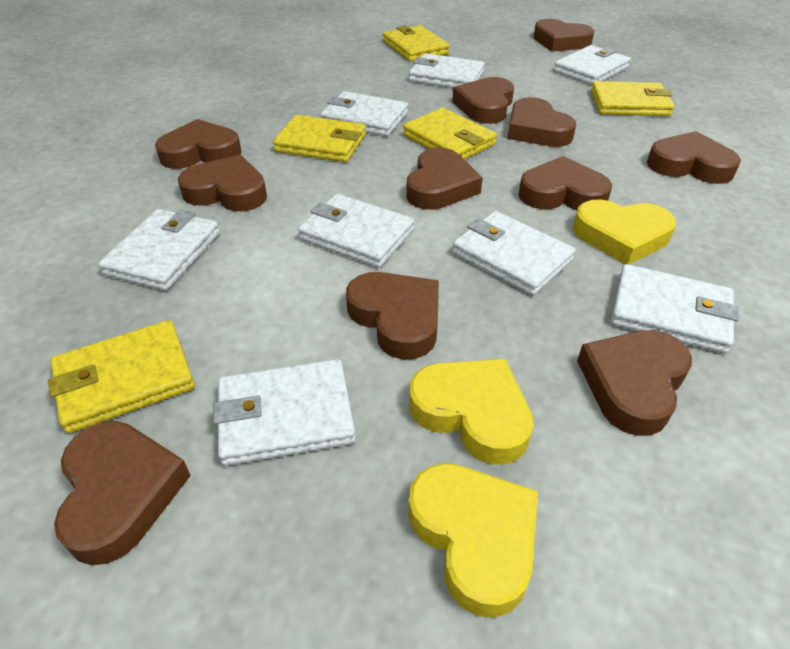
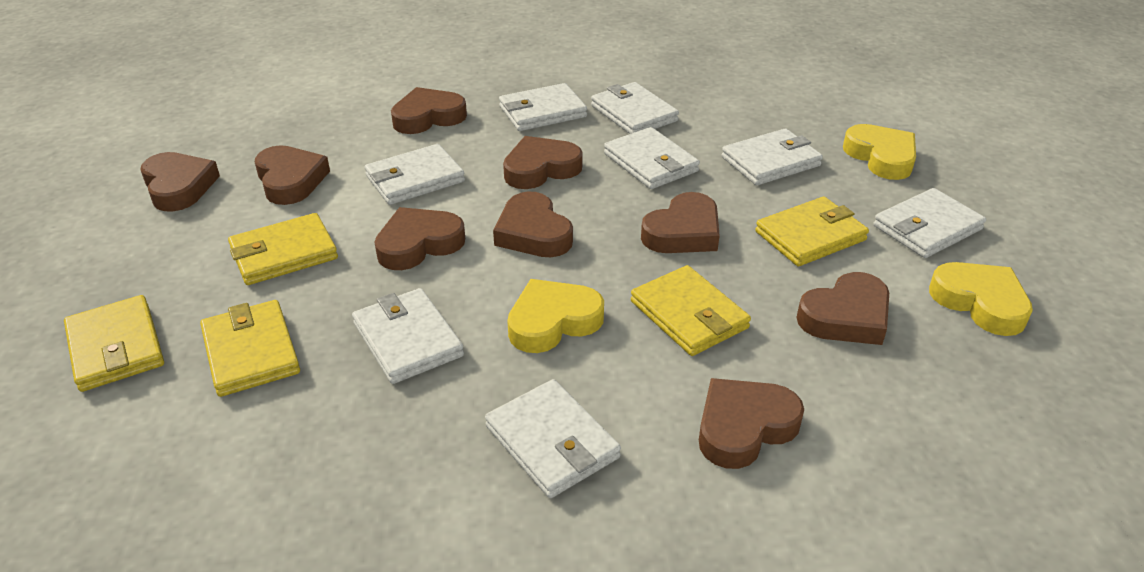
brown heart: 11 -> 9

